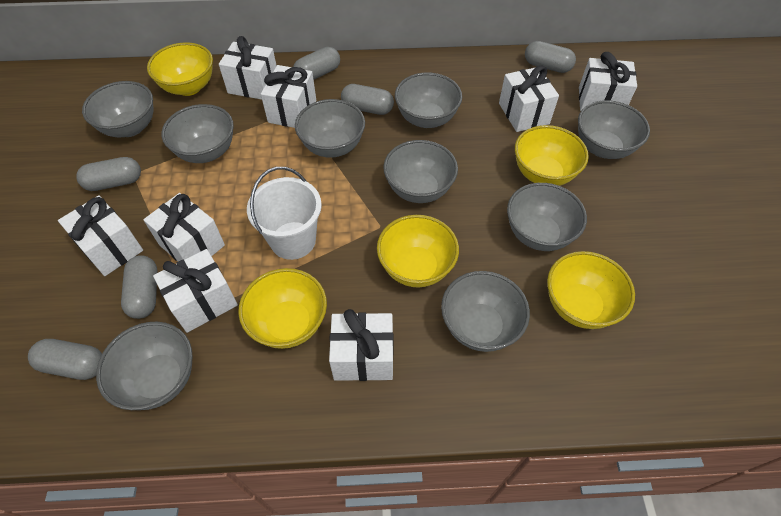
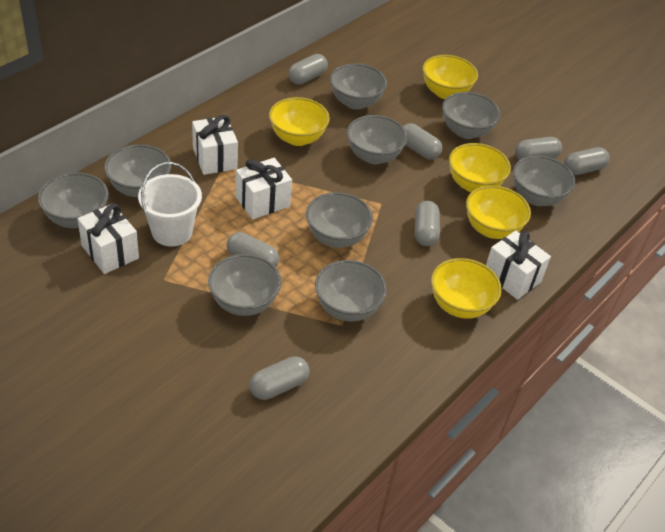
grey capsule: 6 -> 7
white gift: 8 -> 4

